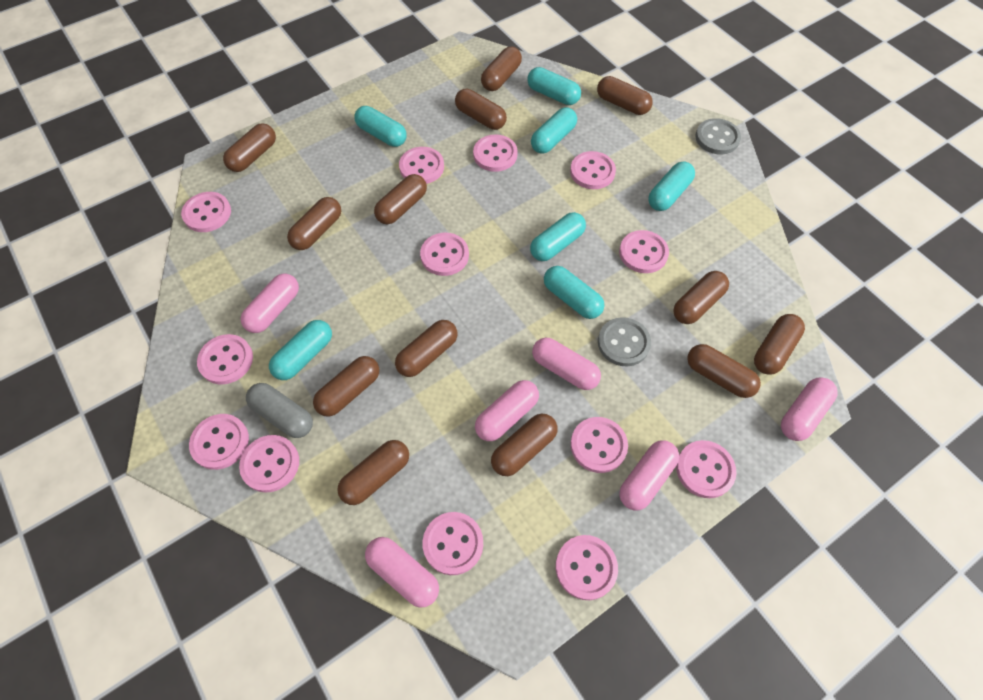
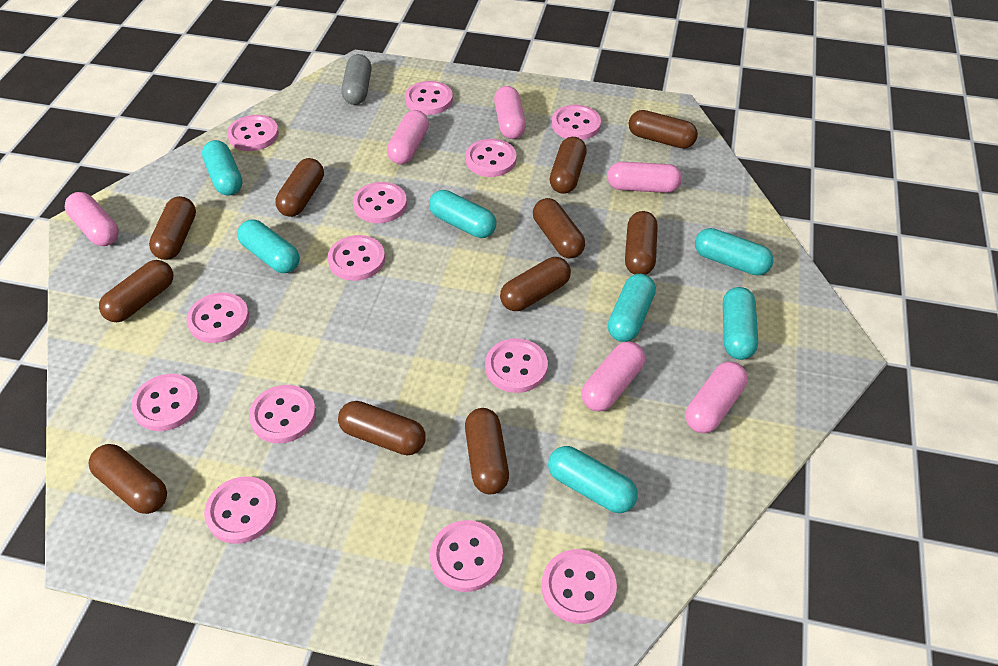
brown capsule: 13 -> 11
grey button: 2 -> 0

